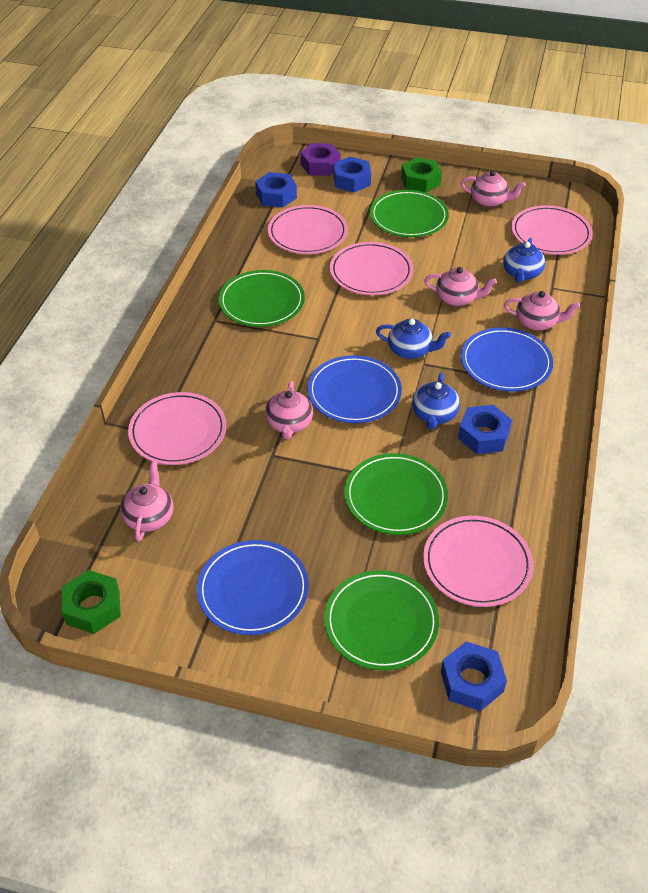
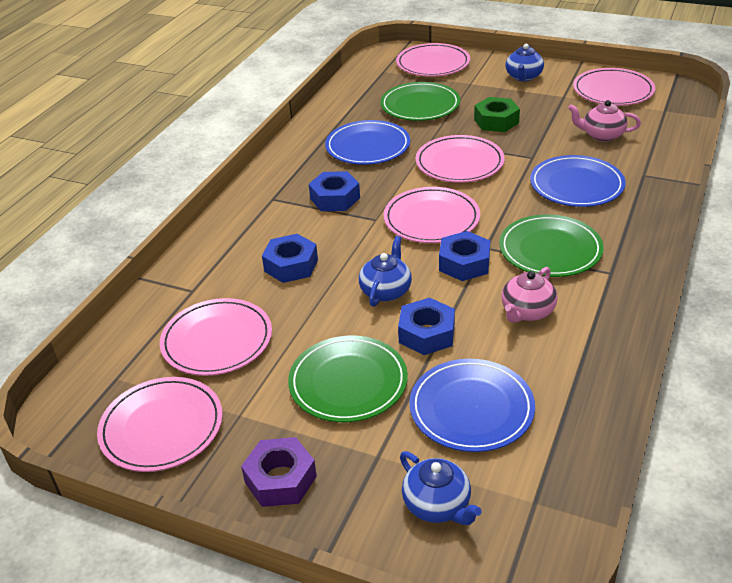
green nut: 2 -> 1
green plate: 4 -> 3
pink plate: 5 -> 6
pink teapot: 5 -> 2

